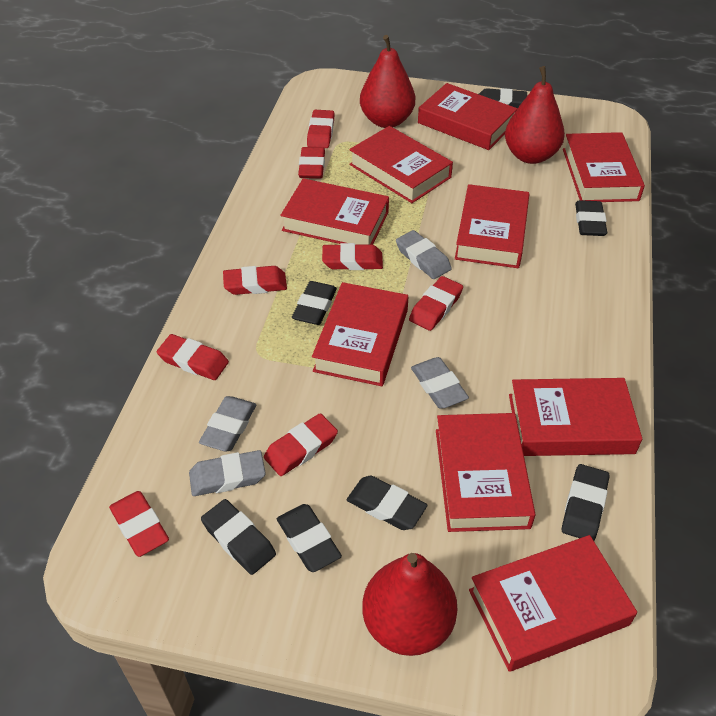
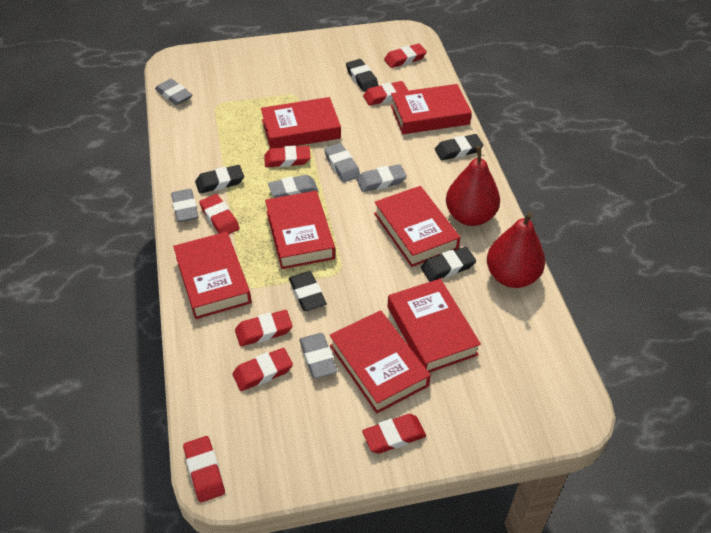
black eraser: 7 -> 5
grey eraser: 4 -> 6
red book: 9 -> 7
red pear: 3 -> 2

